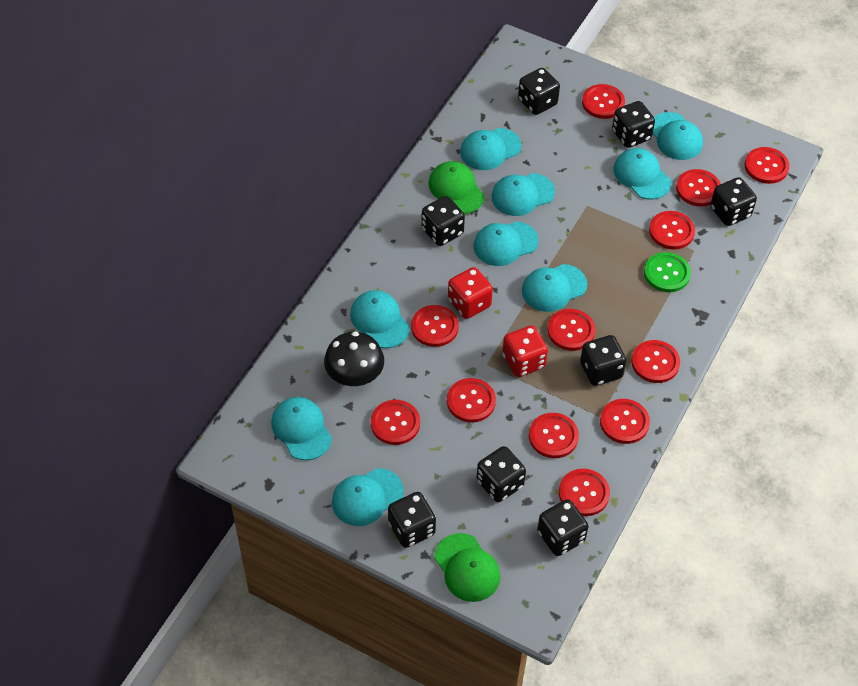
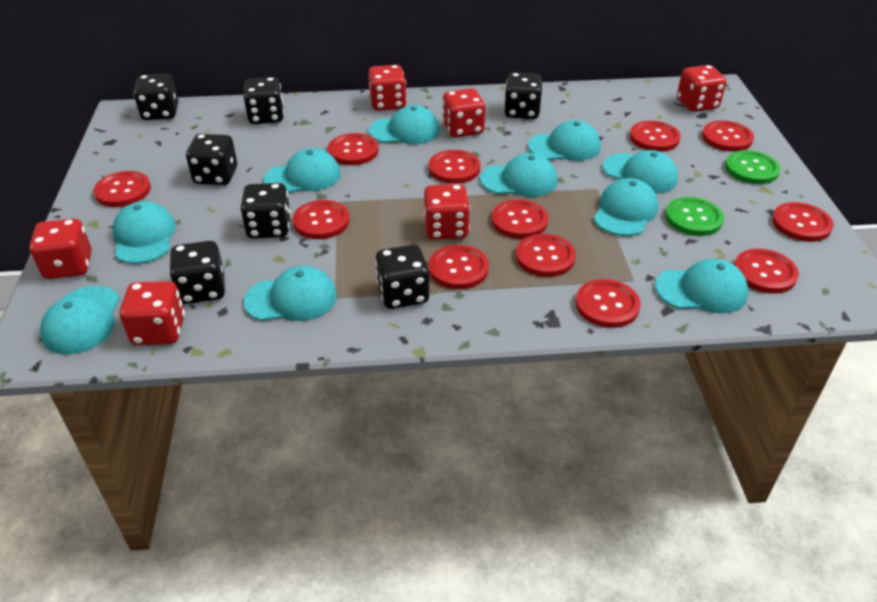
black dice: 8 -> 7
black mushroom: 1 -> 0
green button: 1 -> 2
green cap: 2 -> 0
red dice: 2 -> 6
turquoise cap: 9 -> 10

